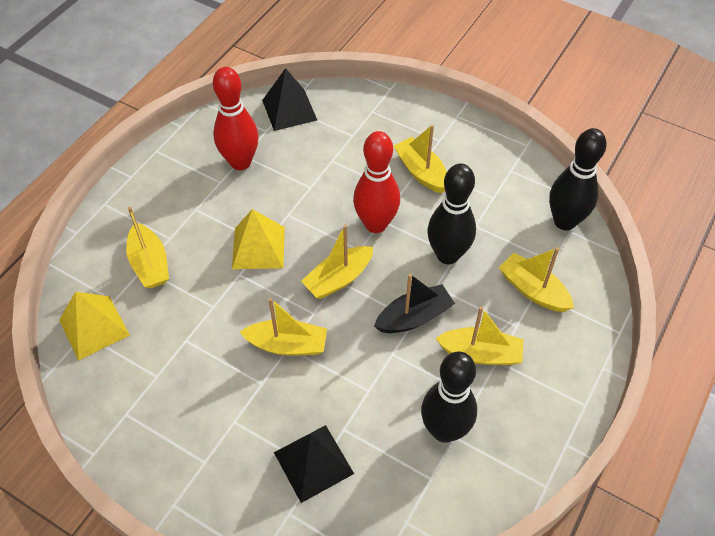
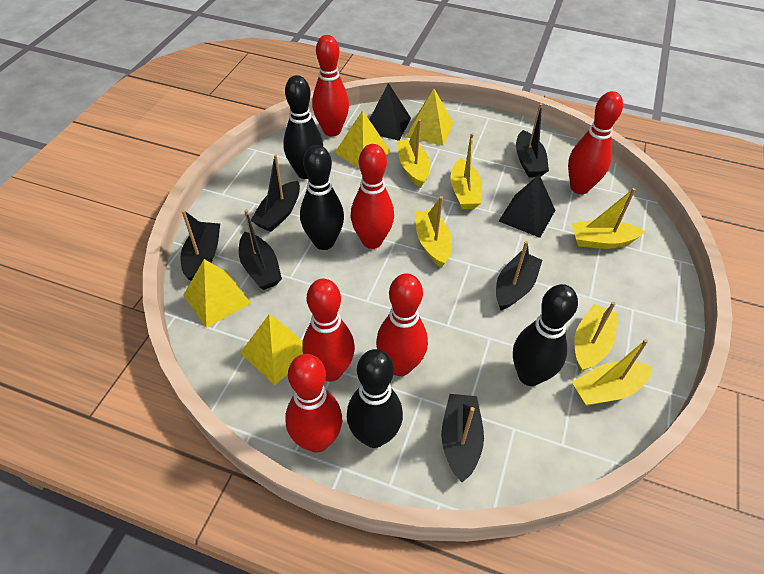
black boat: 1 -> 6
black bowling pin: 3 -> 4
red bowling pin: 2 -> 6
yellow pyramid: 2 -> 4

